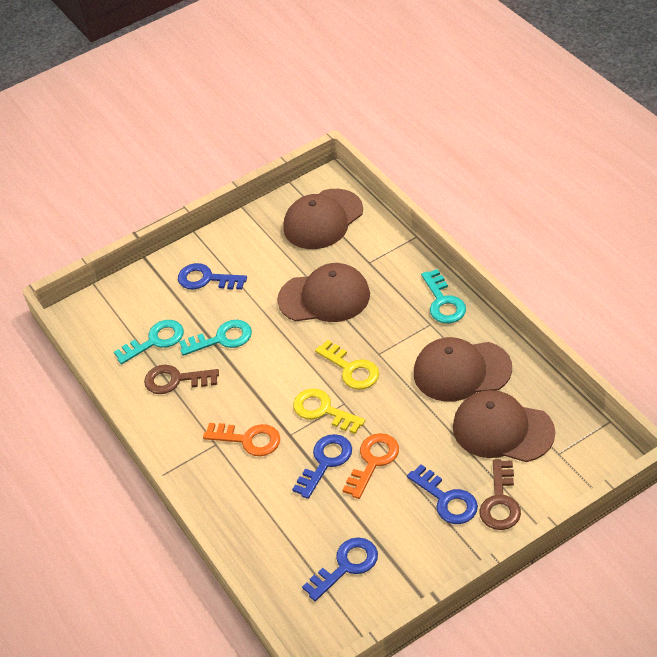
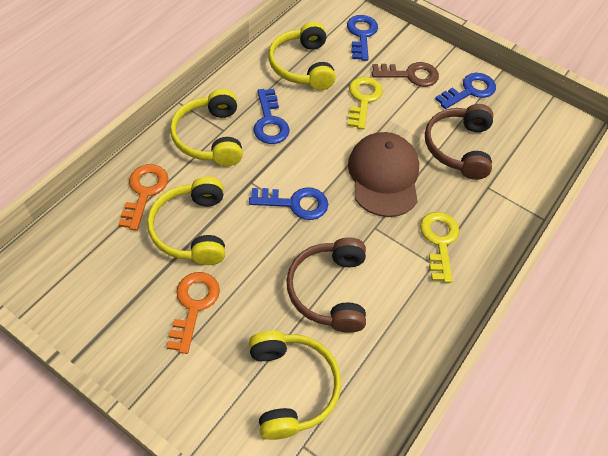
brown cap: 4 -> 1
brown headphones: 0 -> 2
brown key: 2 -> 1
turquoise key: 3 -> 0
yellow headphones: 0 -> 4

